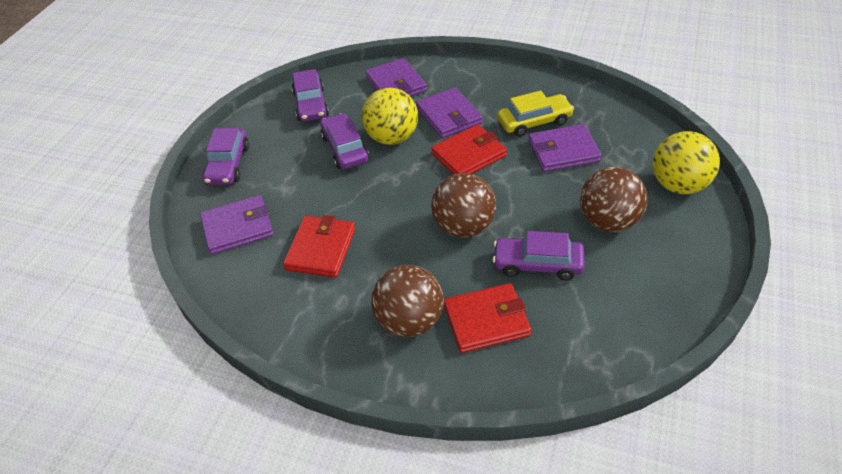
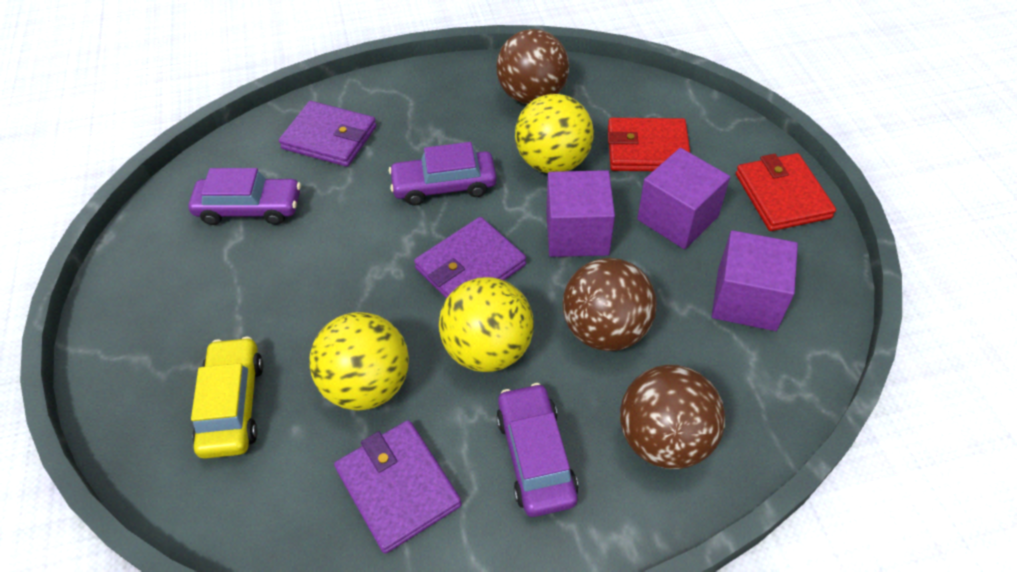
purple car: 4 -> 3
purple cube: 0 -> 3
purple wallet: 4 -> 3
red wallet: 3 -> 2
yellow ball: 2 -> 3

